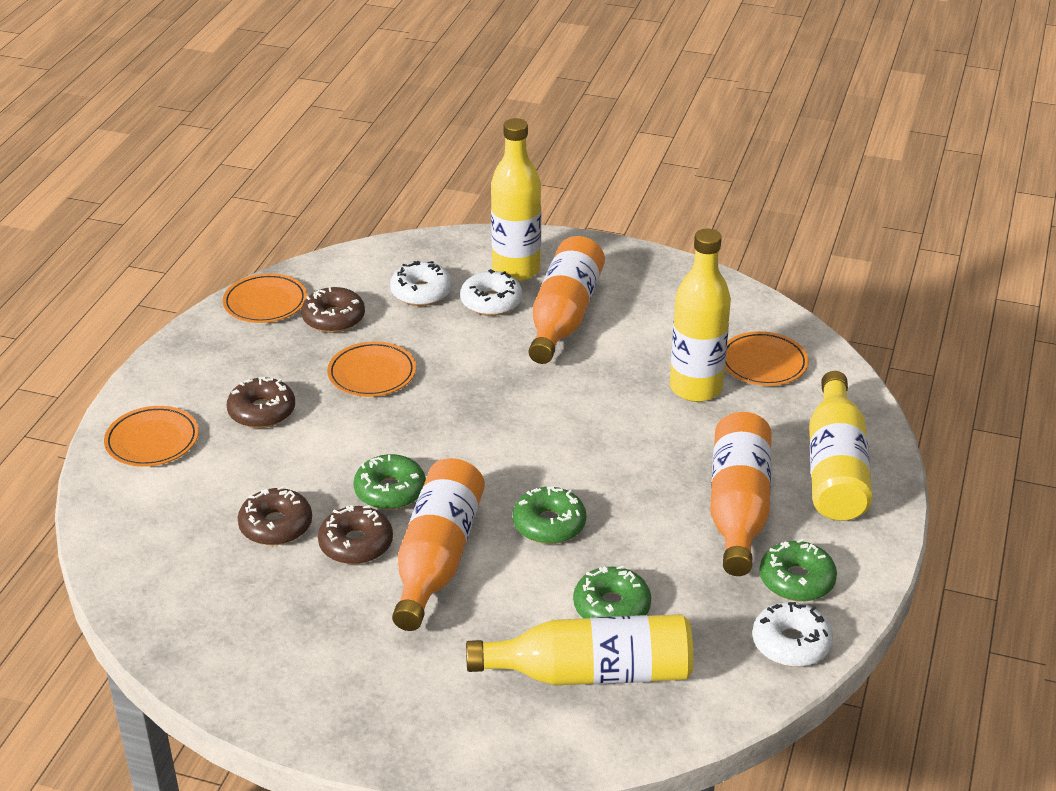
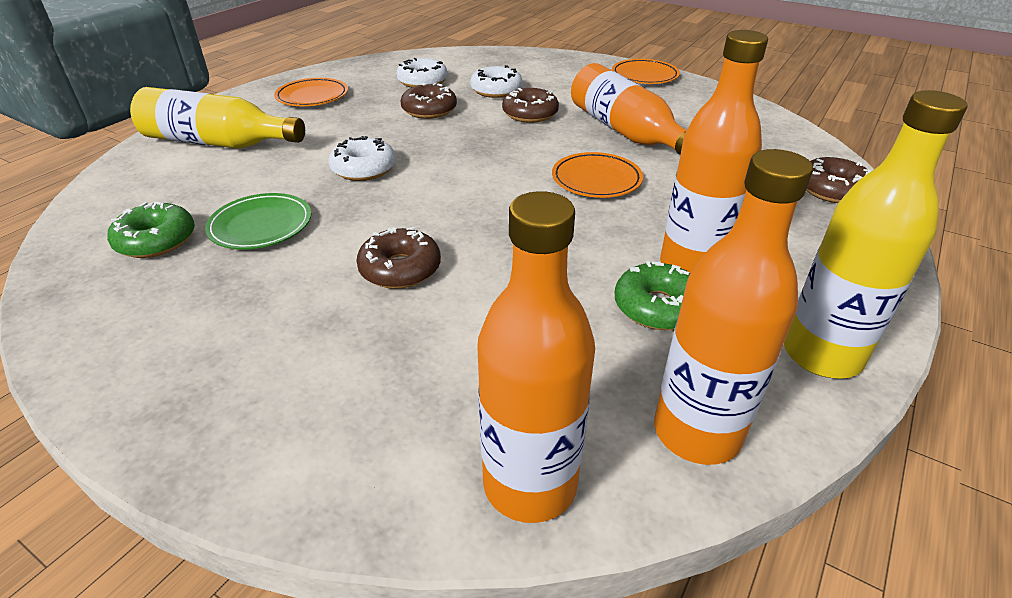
green donut: 4 -> 2
green plate: 0 -> 1
orange bottle: 3 -> 4
orange plate: 4 -> 3
yellow bottle: 4 -> 2

